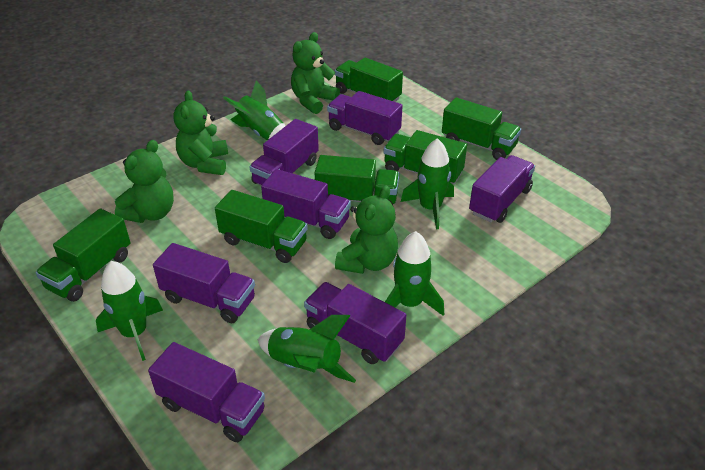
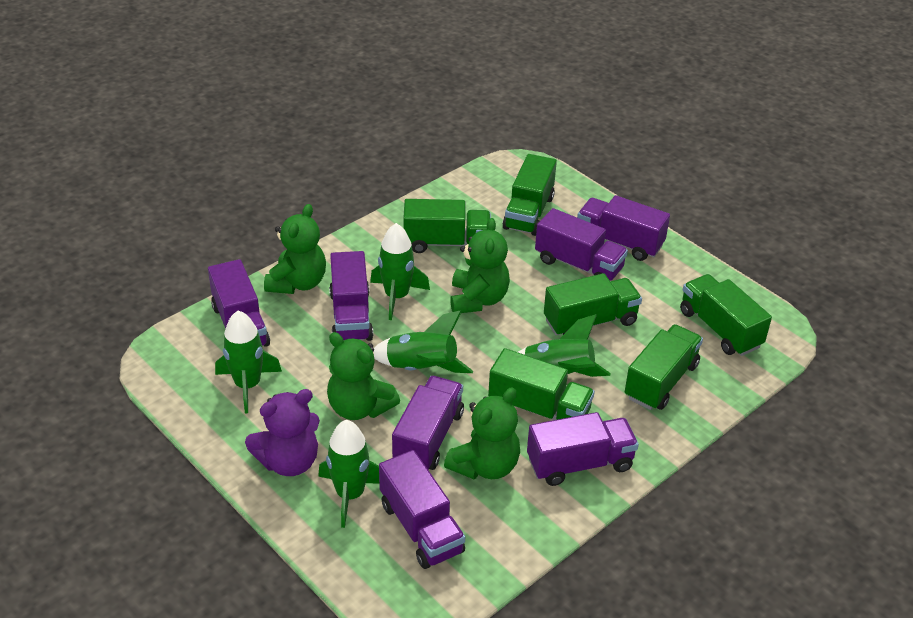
purple teddy bear: 0 -> 1

